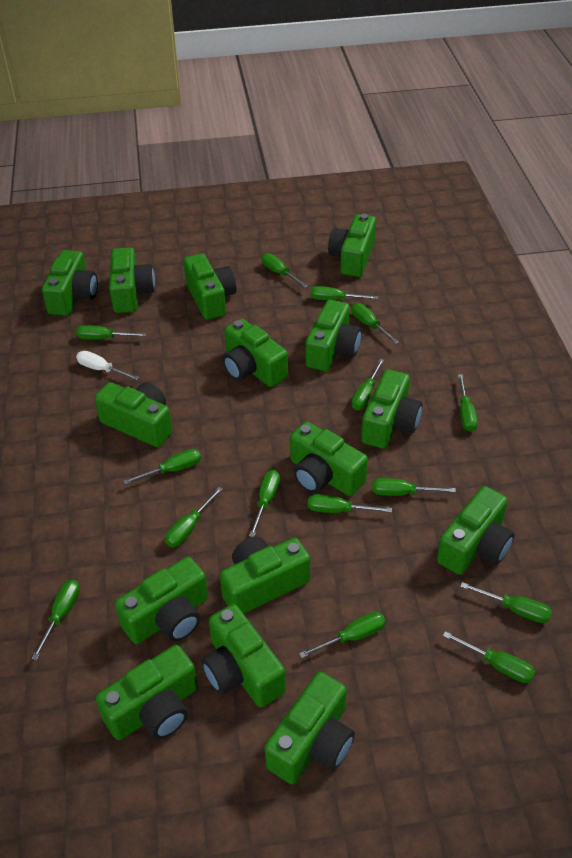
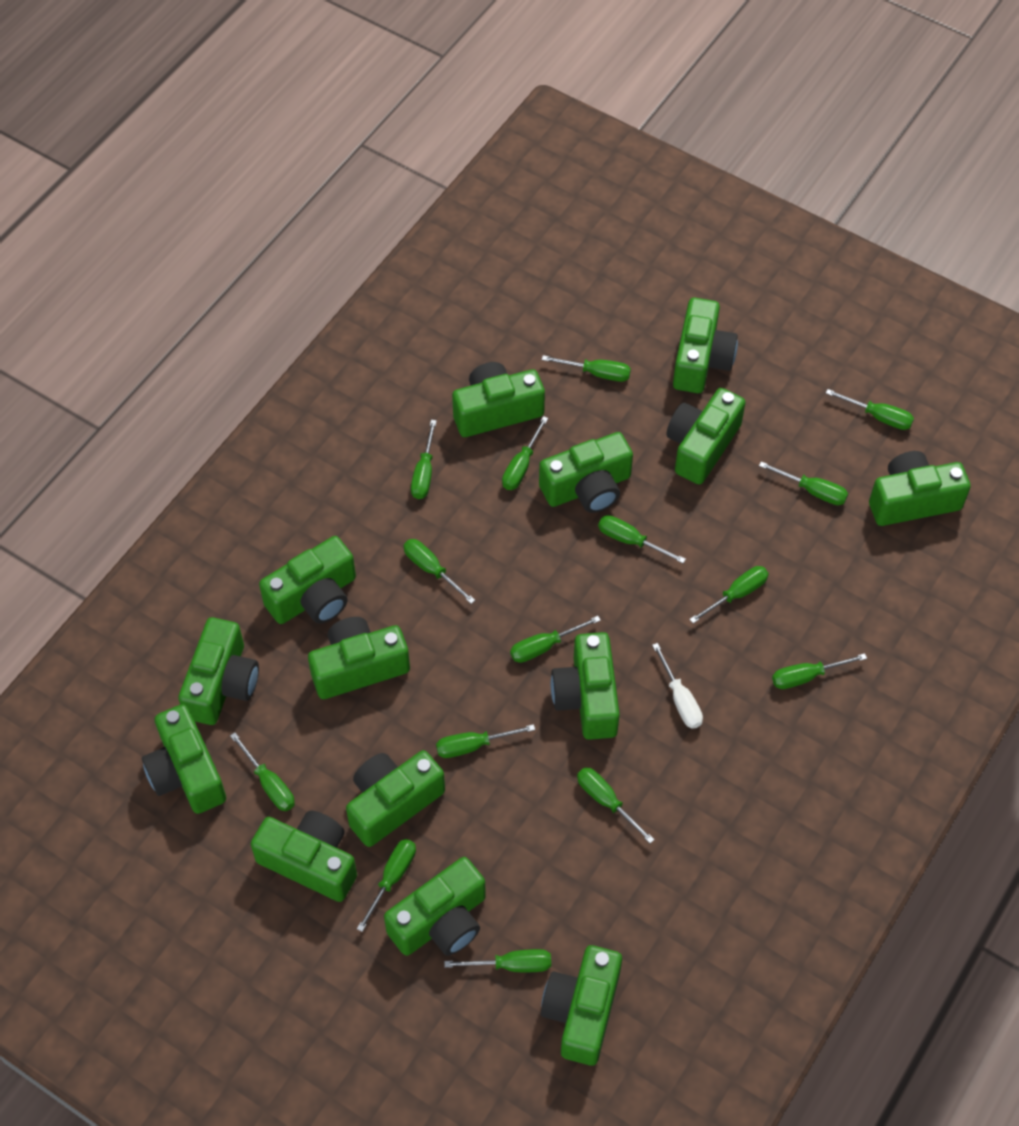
green camera: 15 -> 14

